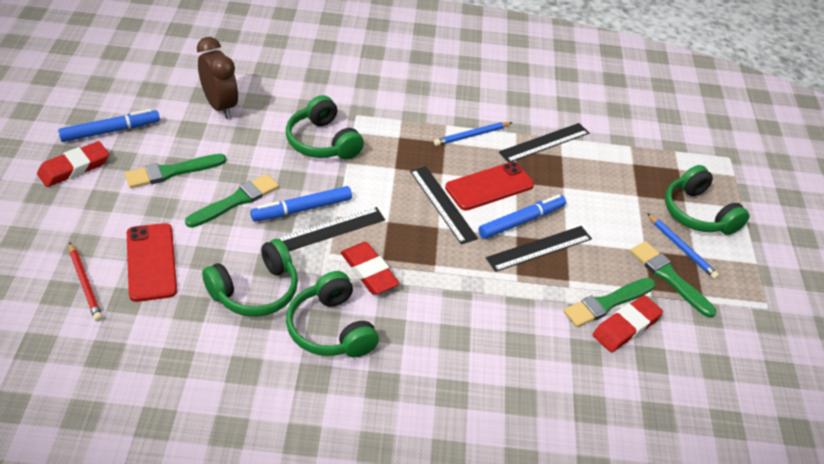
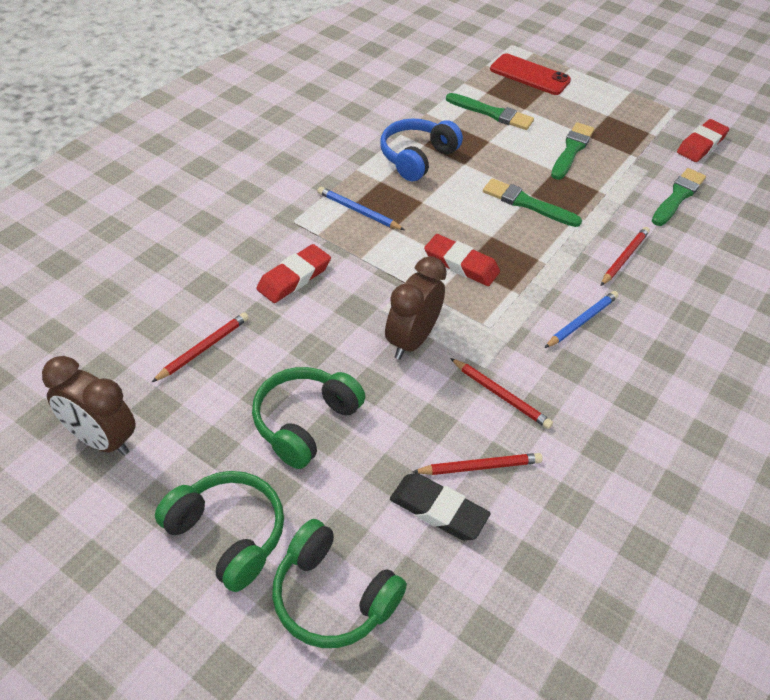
black eraser: 0 -> 1
black ruler: 4 -> 0
blue headphones: 0 -> 1
blue marker: 3 -> 0
brown clock: 1 -> 2
green headphones: 4 -> 3
red pencil: 1 -> 4
red phone: 2 -> 1

